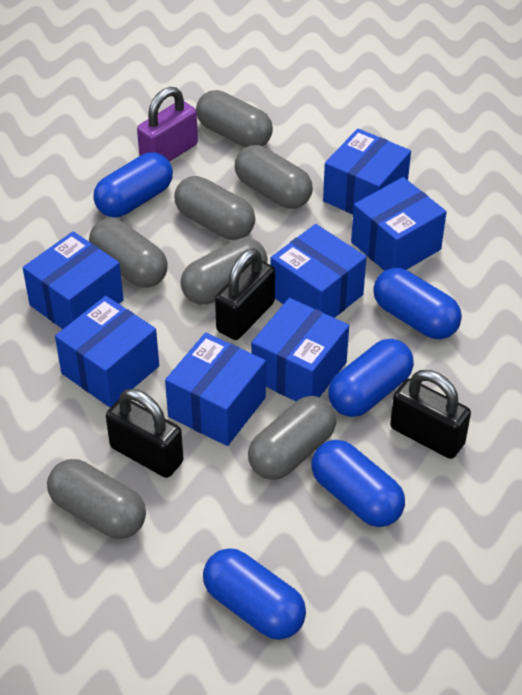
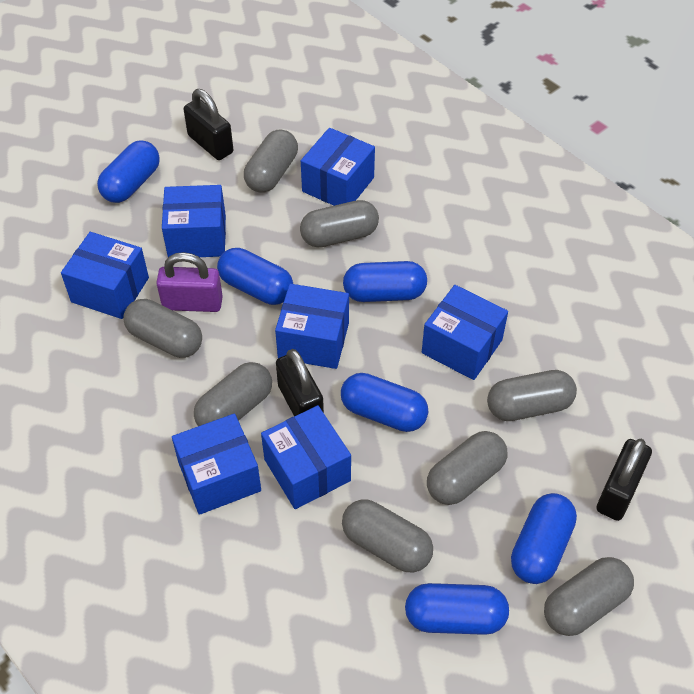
blue capsule: 5 -> 6
grey capsule: 7 -> 8

